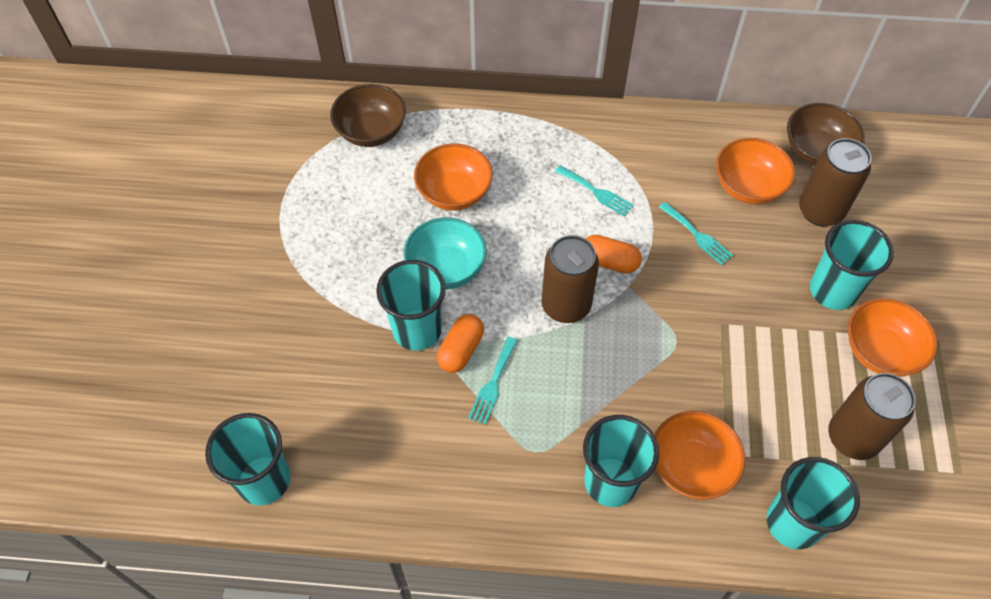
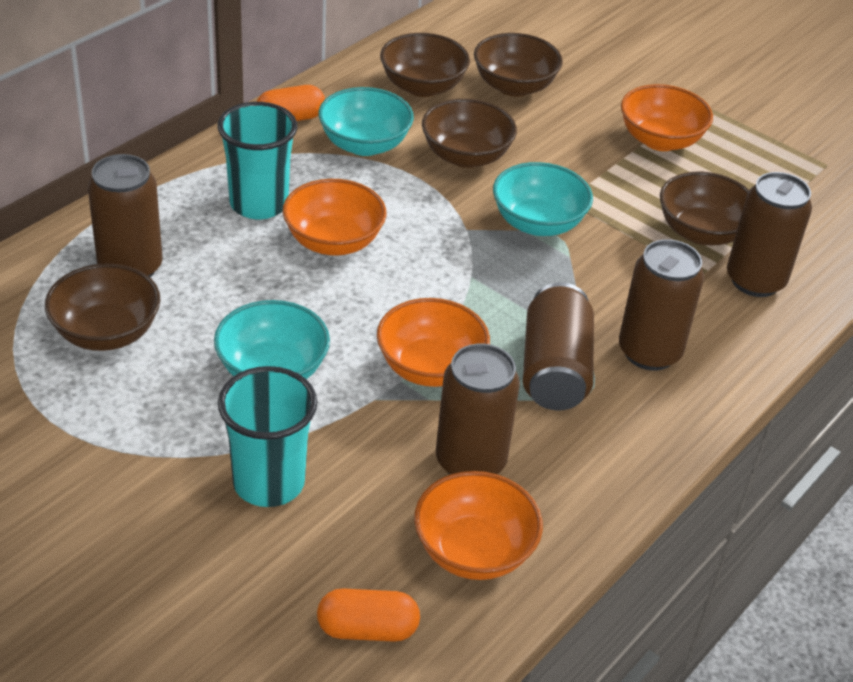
brown bowl: 2 -> 5
brown can: 3 -> 5
turquoise bowl: 1 -> 3
turquoise cup: 5 -> 2
turquoise fork: 3 -> 0

